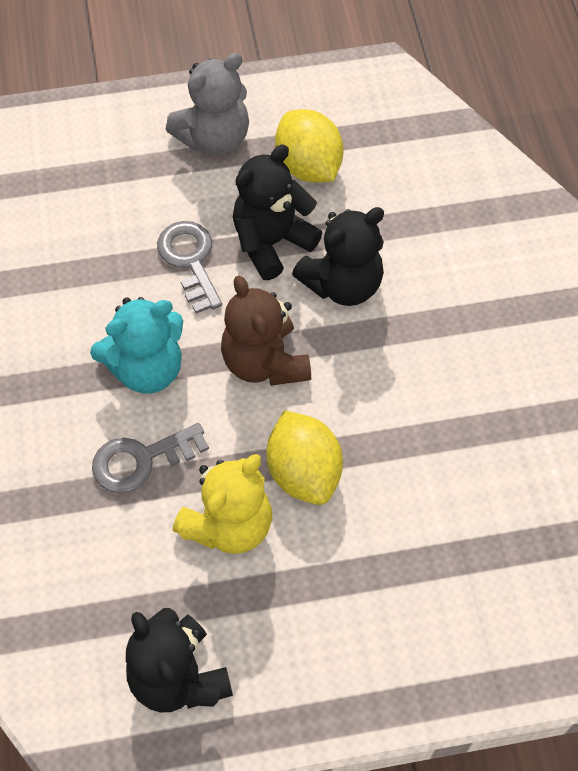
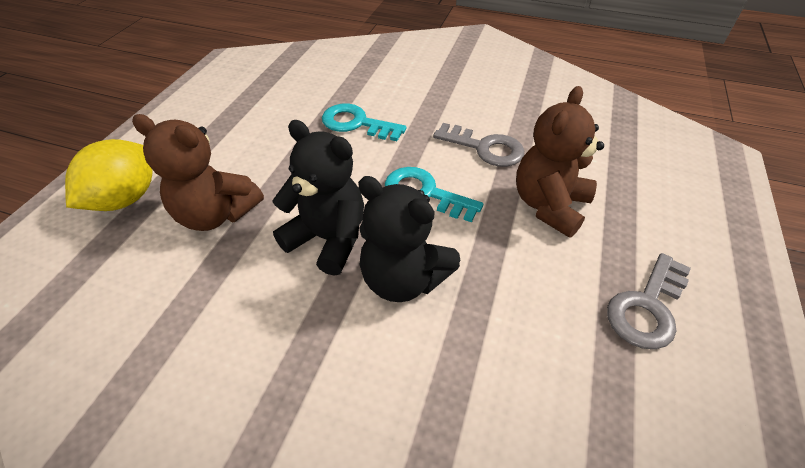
black teddy bear: 3 -> 2
brown teddy bear: 1 -> 2
grey teddy bear: 1 -> 0
turquoise key: 0 -> 2
turquoise teddy bear: 1 -> 0
yellow lemon: 2 -> 1
yellow teddy bear: 1 -> 0

